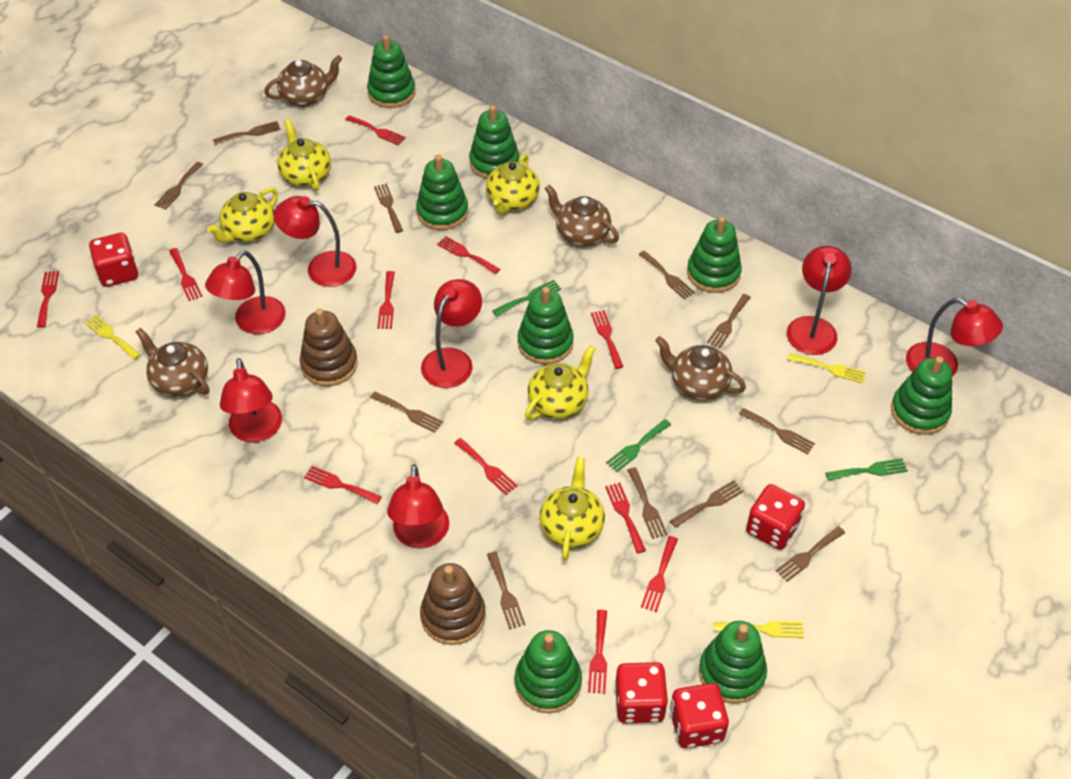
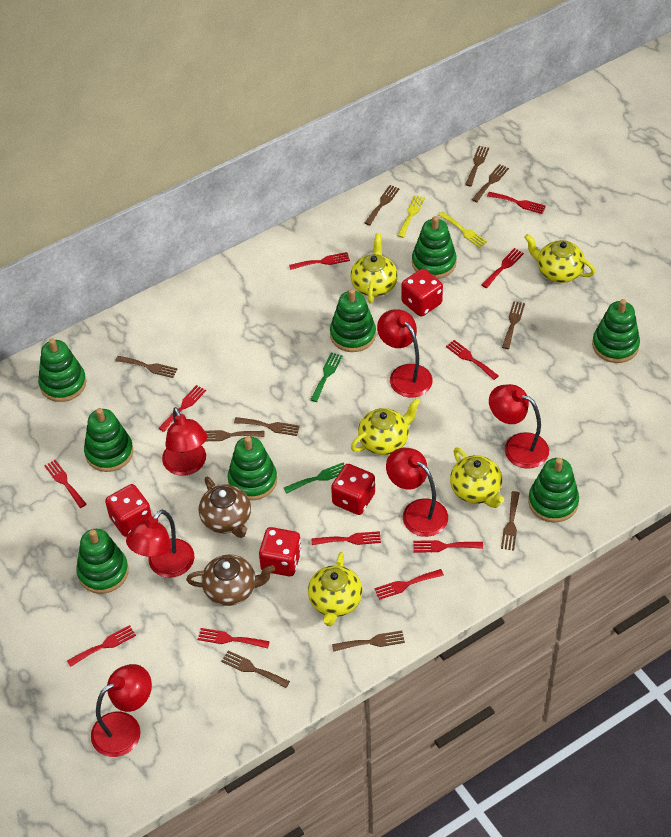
brown fork: 11 -> 10
brown stacking toy: 2 -> 0
brown teapot: 4 -> 2
green fork: 3 -> 2
red lamp: 7 -> 6
yellow fork: 3 -> 2

